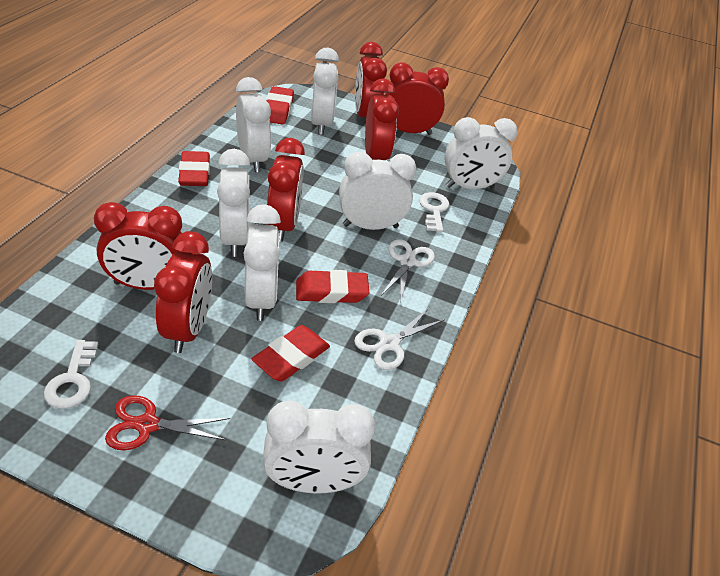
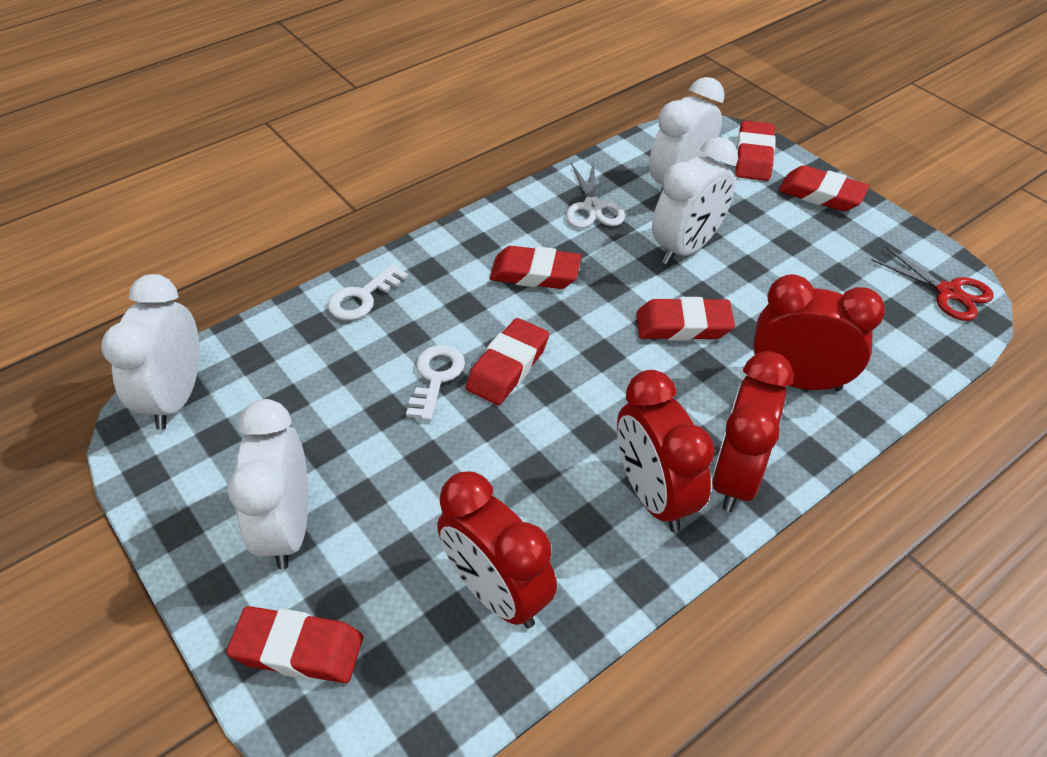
red clock: 6 -> 4
red eraser: 4 -> 6
white clock: 7 -> 4
white scissors: 2 -> 1

